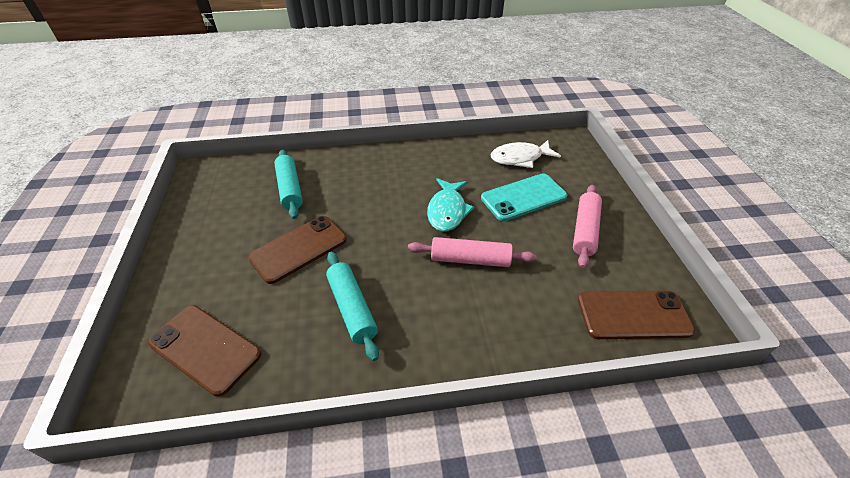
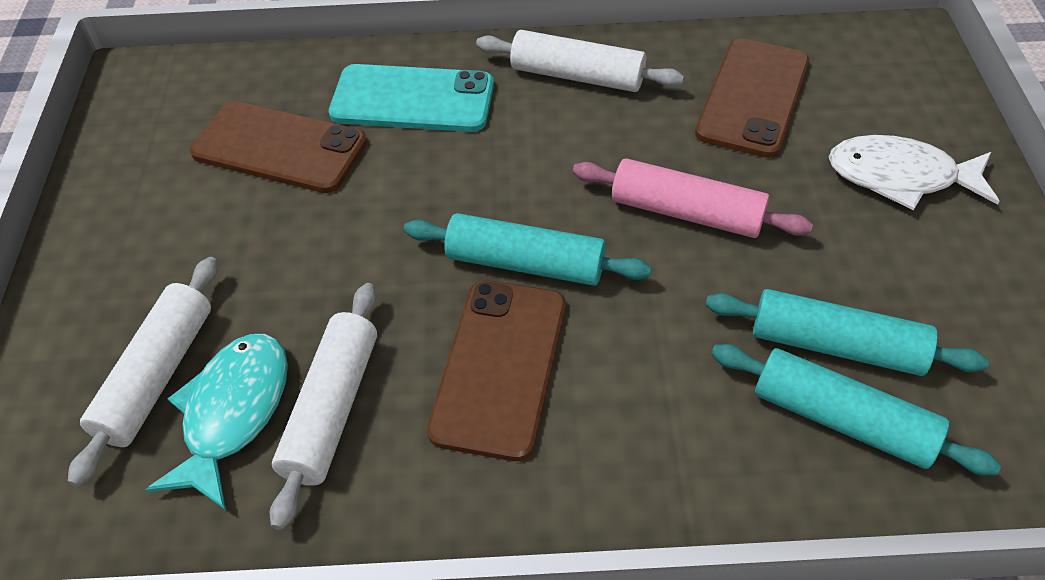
pink rolling pin: 2 -> 1
turquoise rolling pin: 2 -> 3
white rolling pin: 0 -> 3

